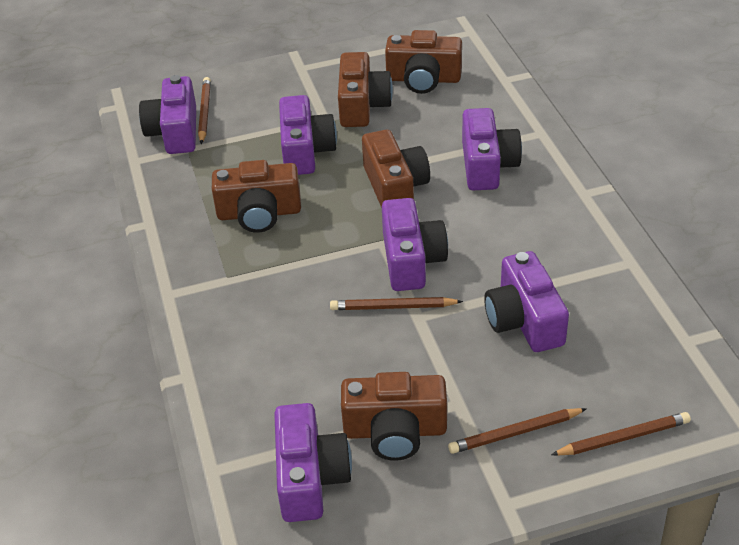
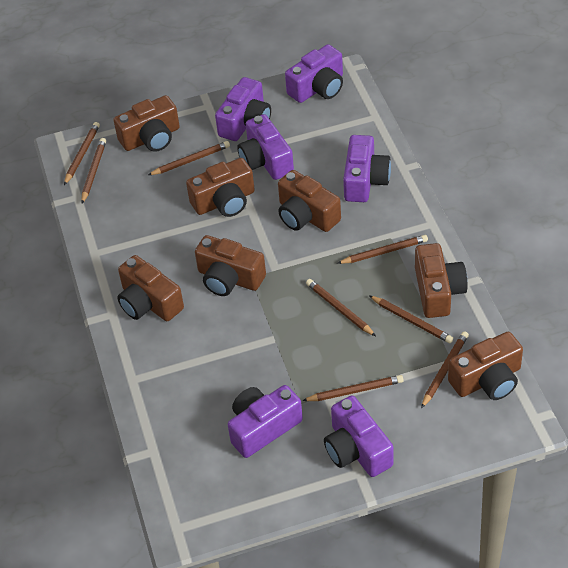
brown camera: 5 -> 7
brown pencil: 4 -> 8

